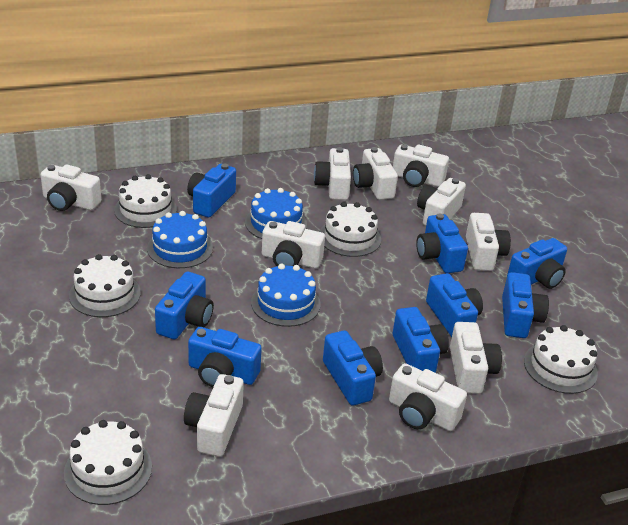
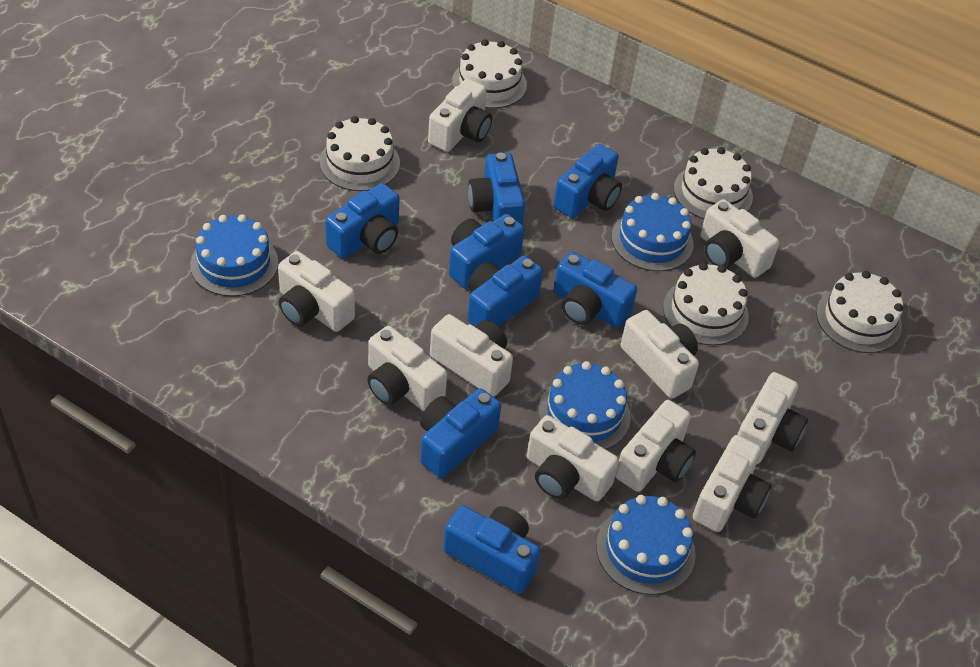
blue cake: 3 -> 4
blue camera: 9 -> 8

